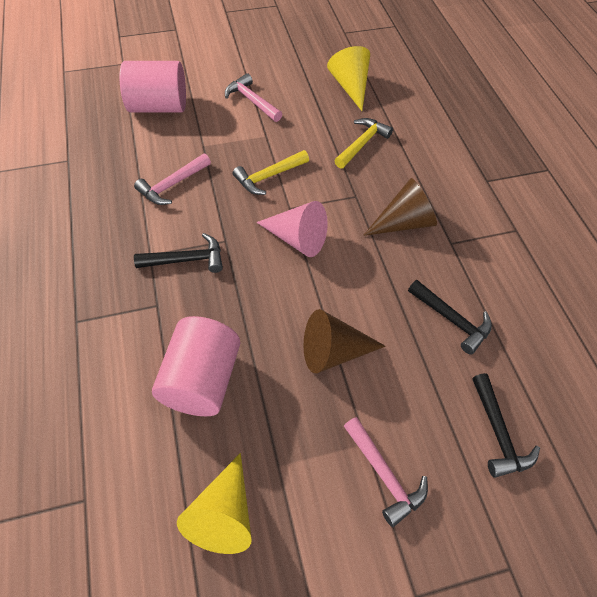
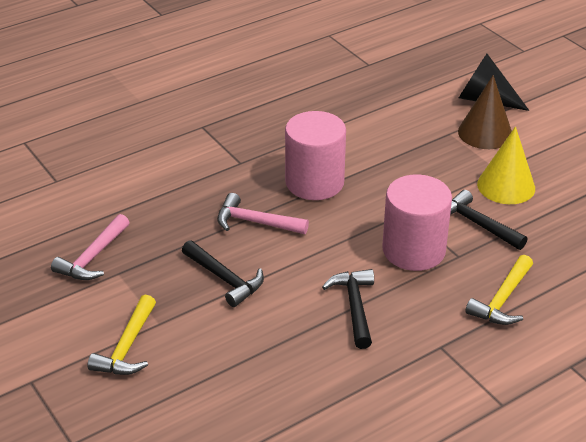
black cone: 0 -> 1
brown cone: 2 -> 1
pink cone: 1 -> 0
pink hammer: 3 -> 2
yellow cone: 2 -> 1

